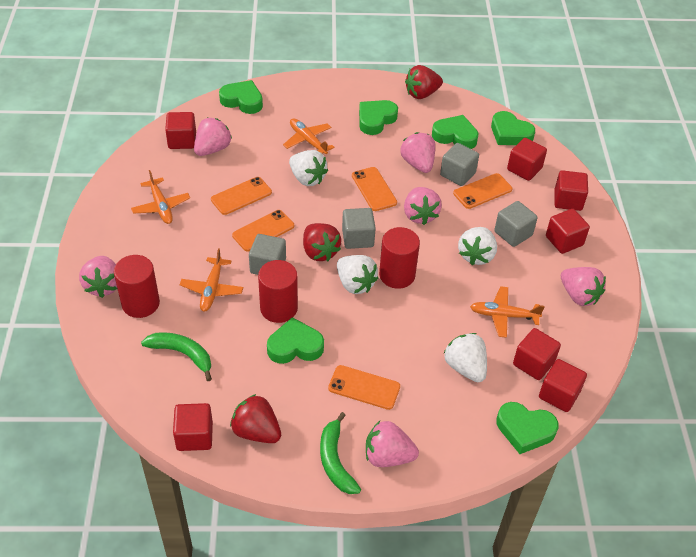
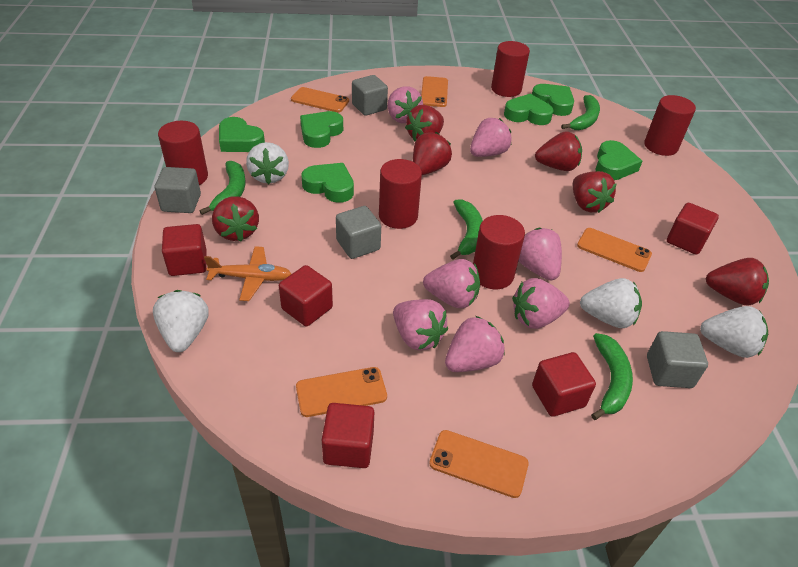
green banana: 2 -> 4
orange plane: 4 -> 1
pink strawberry: 6 -> 7
red cube: 7 -> 5
red cylinder: 3 -> 5
red strawberry: 3 -> 6

